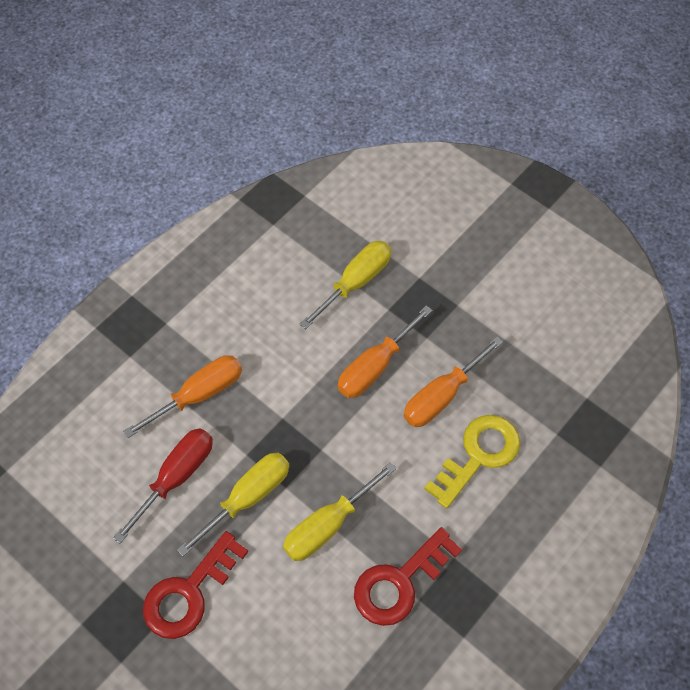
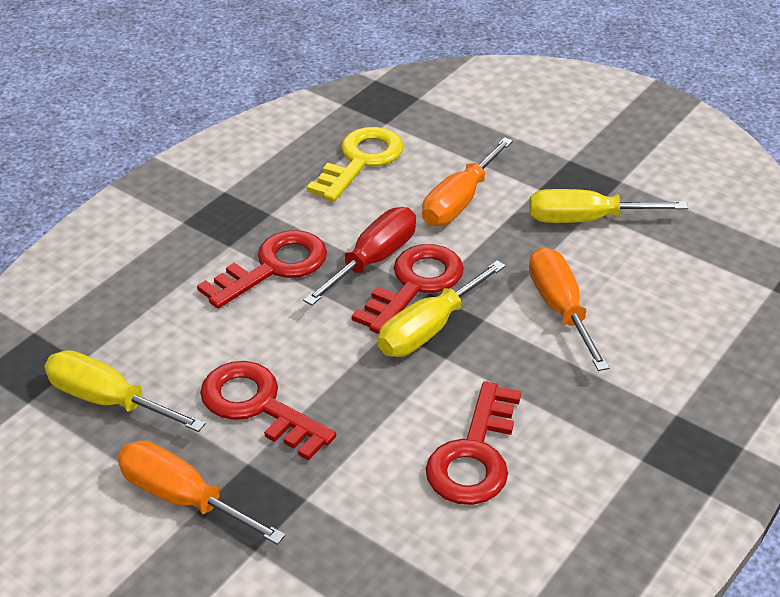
red key: 2 -> 4

